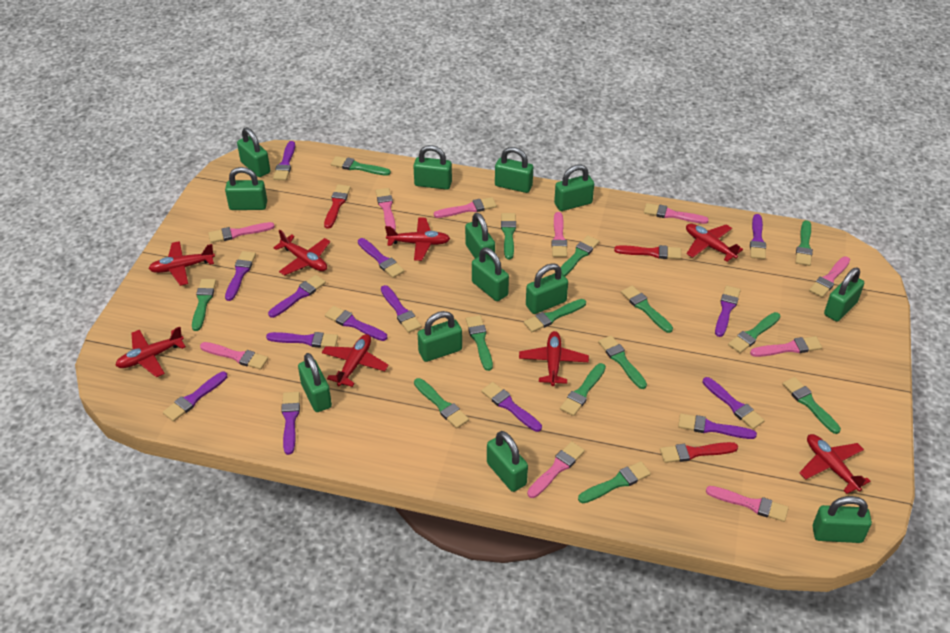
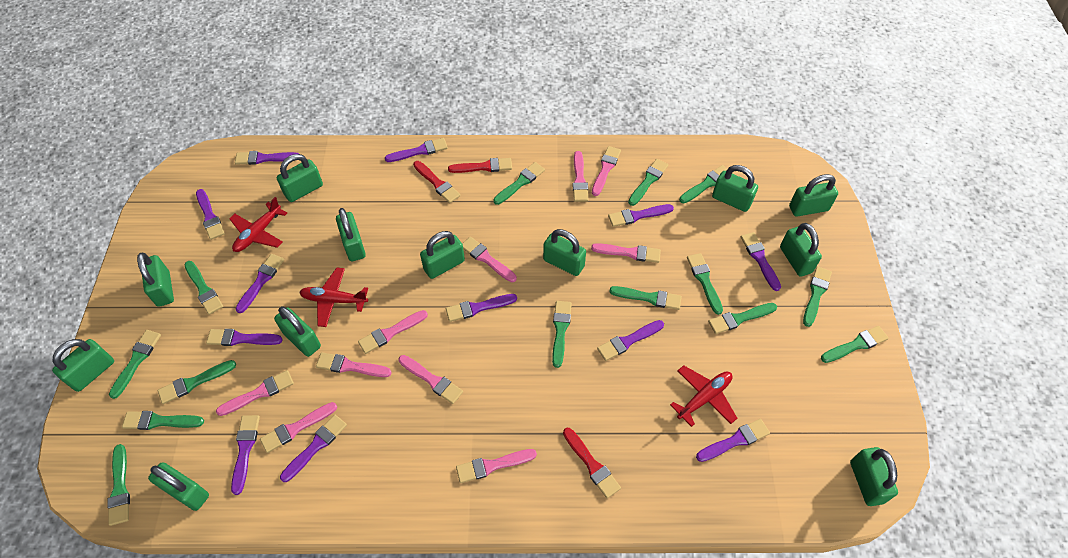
green padlock: 13 -> 12
purple brush: 14 -> 12
red plane: 8 -> 3

